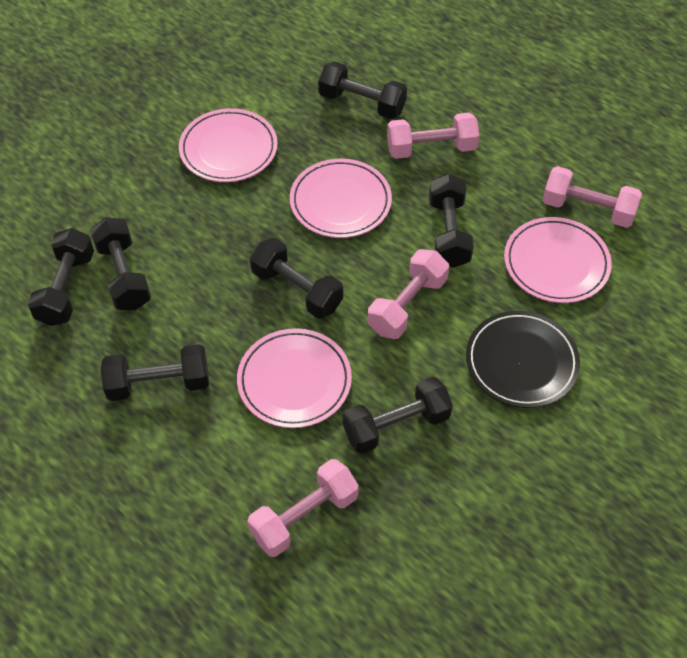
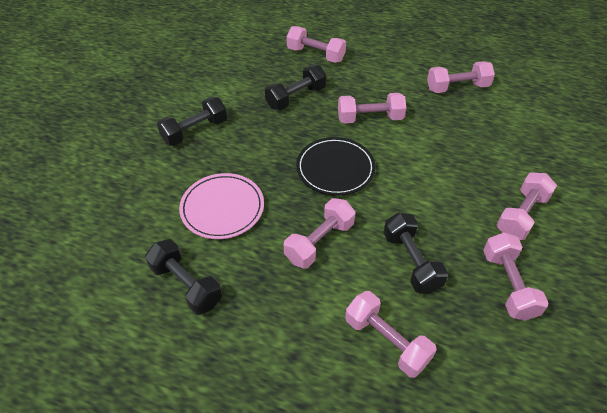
black dumbbell: 7 -> 4
pink dumbbell: 4 -> 7
pink plate: 4 -> 1

